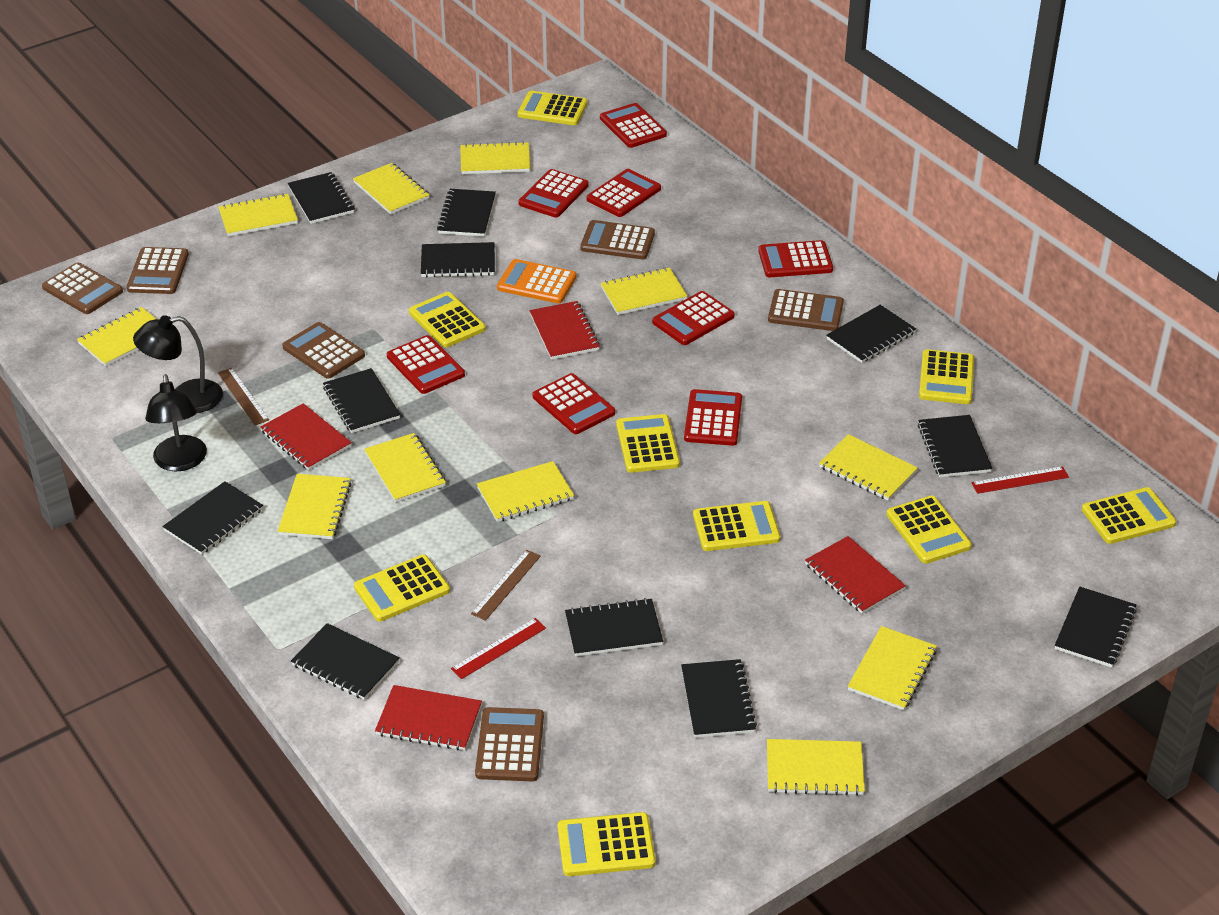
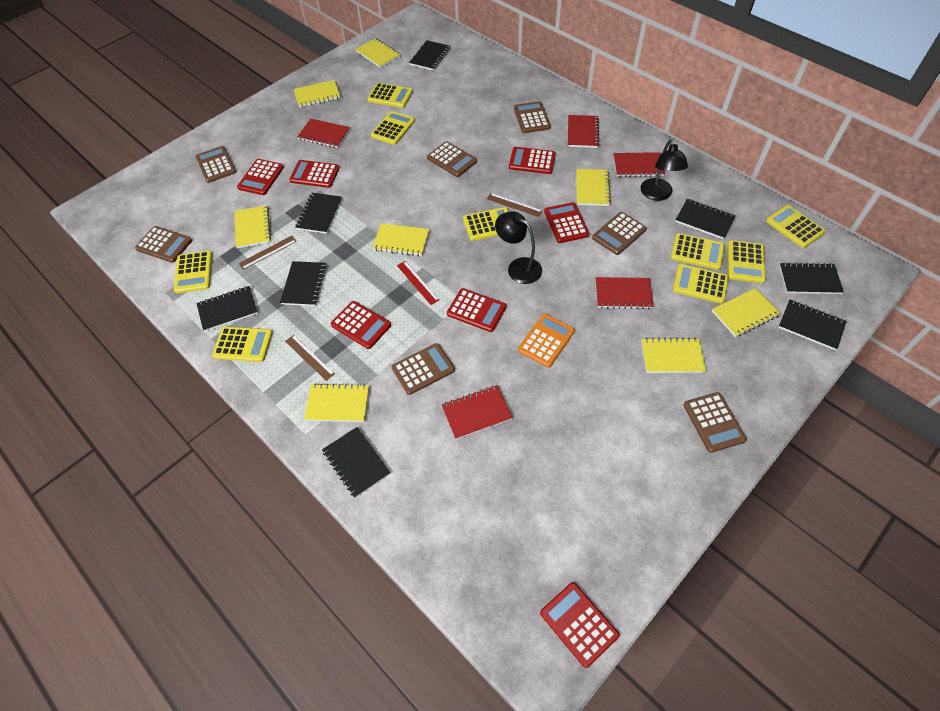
black notebook: 11 -> 8
brown calculator: 6 -> 7
brown ruler: 2 -> 3
red calculator: 8 -> 7
red notebook: 4 -> 5
red ruler: 2 -> 1
yellow notebook: 11 -> 8

